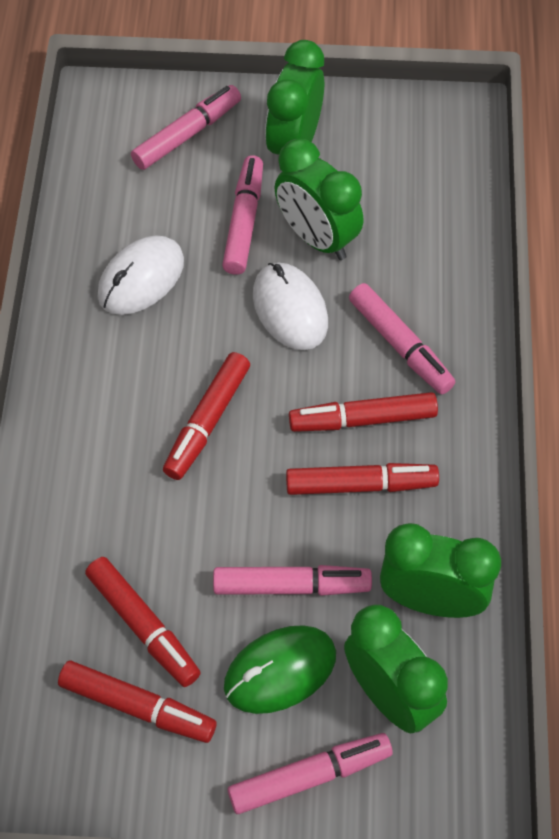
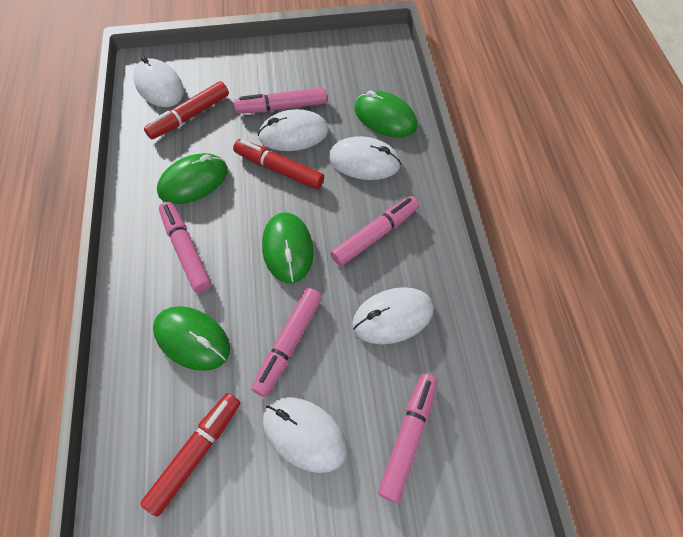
green clock: 4 -> 0
green mouse: 1 -> 4
red marker: 5 -> 3
white mouse: 2 -> 5

